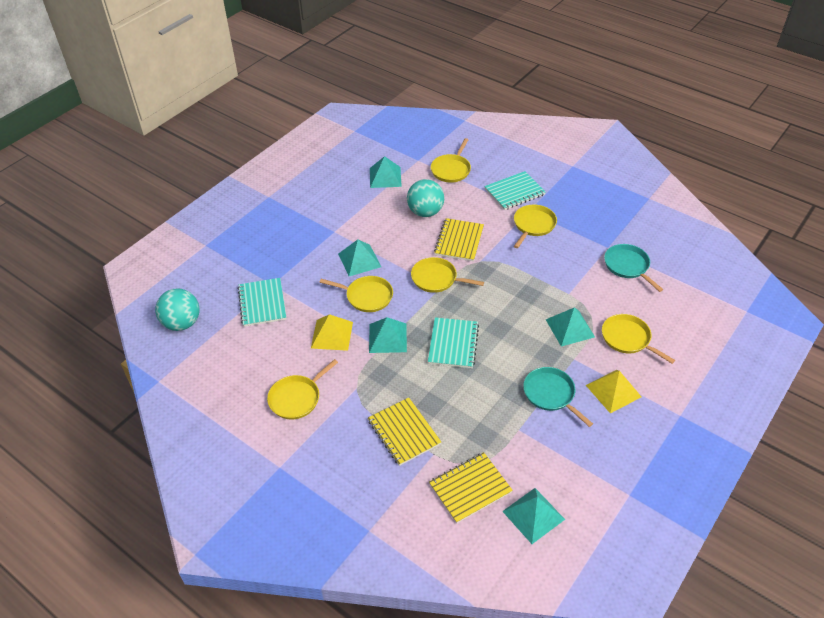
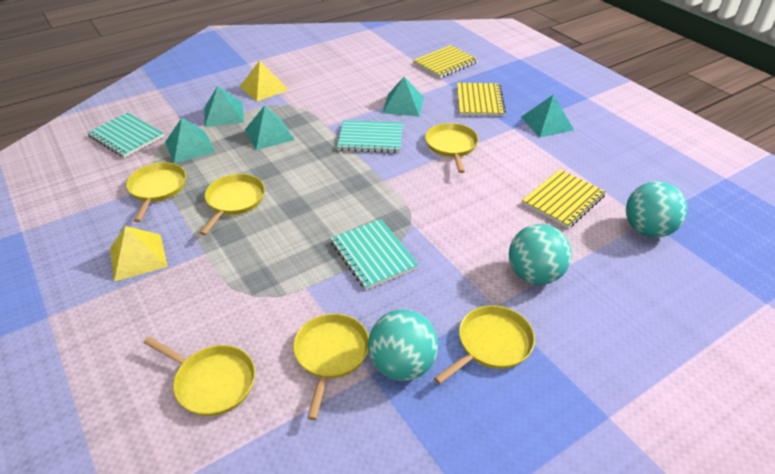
turquoise ball: 2 -> 3
turquoise pan: 2 -> 0

